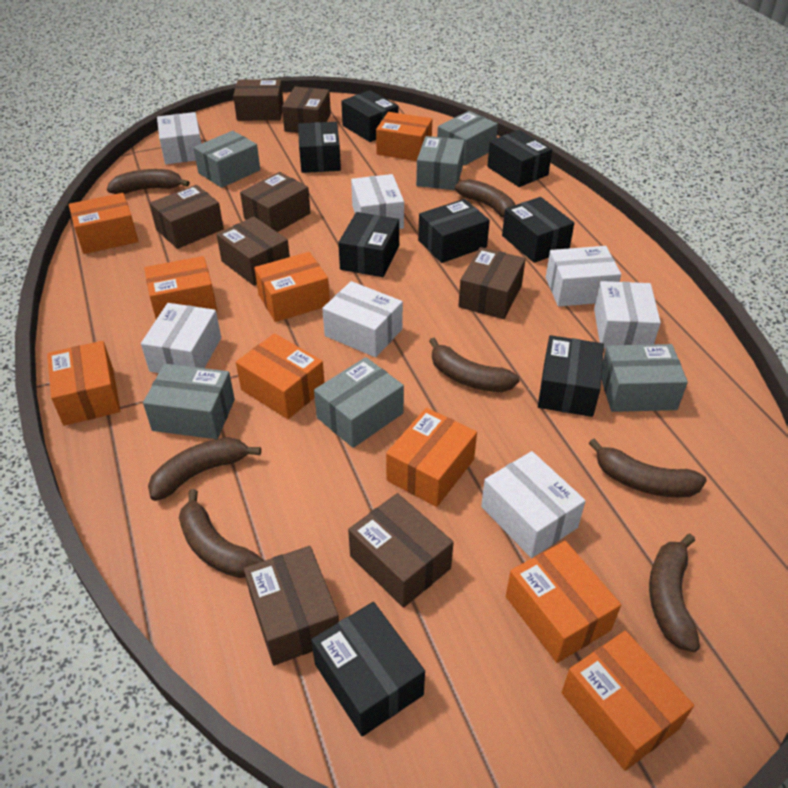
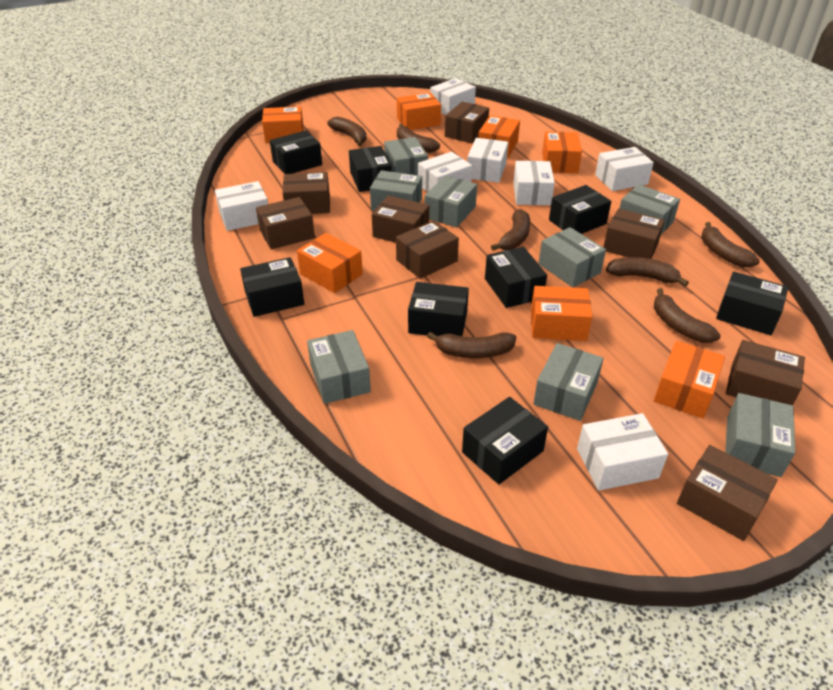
grey box: 6 -> 8
orange box: 9 -> 7

